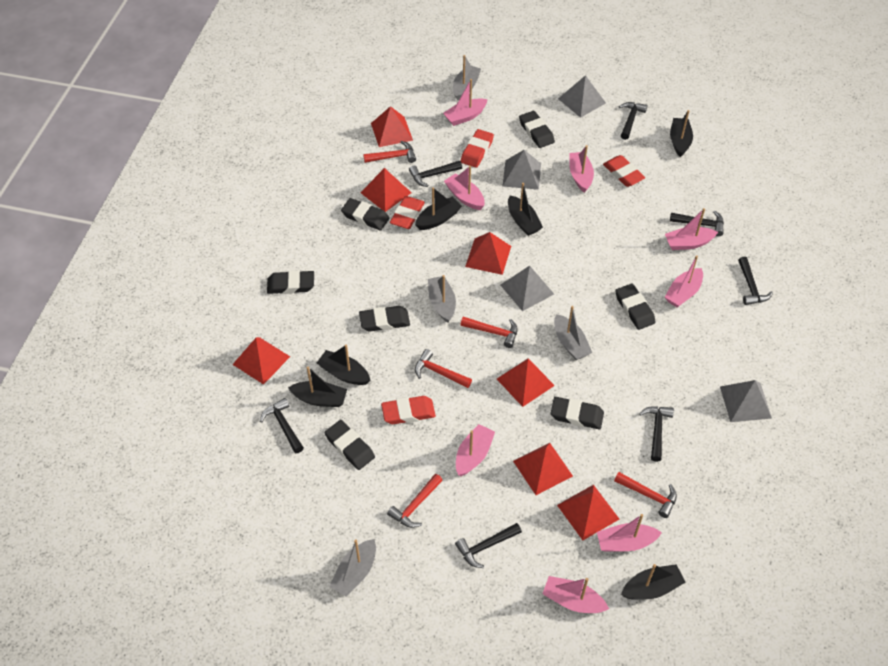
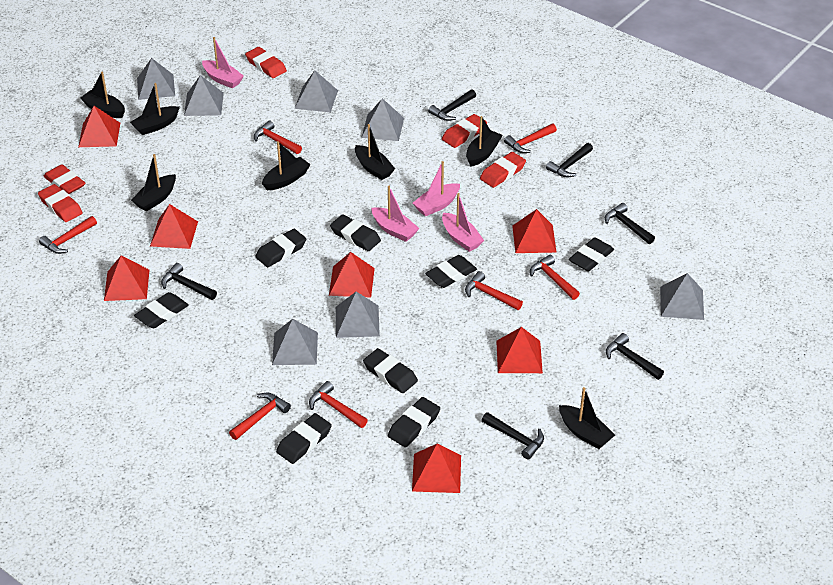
black boat: 6 -> 7
black eraser: 7 -> 8
black hammer: 7 -> 6
grey boat: 4 -> 0
grey pyramid: 4 -> 7
pink boat: 8 -> 4
red eraser: 4 -> 5
red hammer: 5 -> 7

